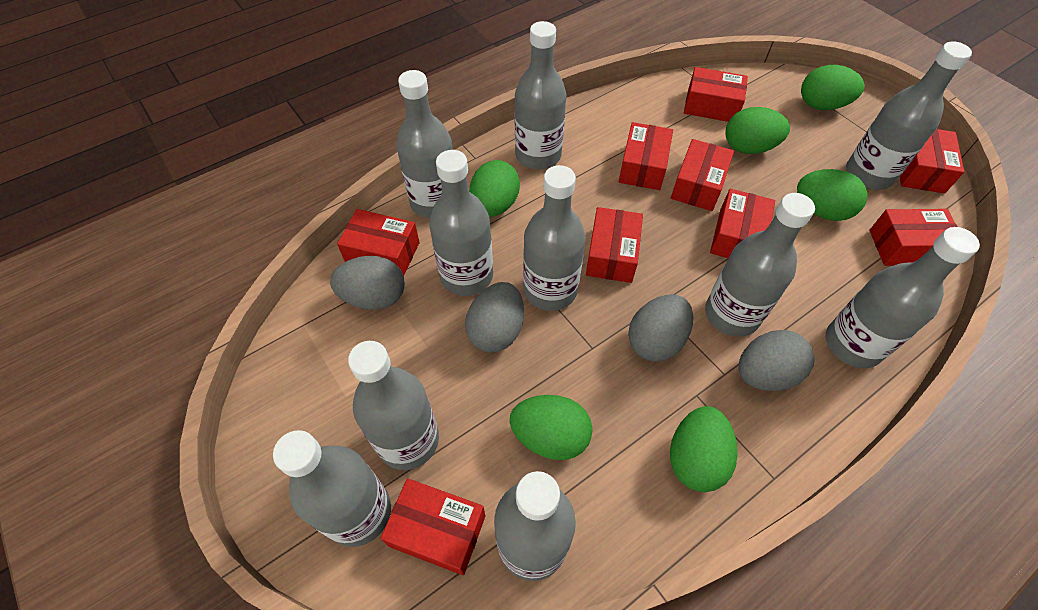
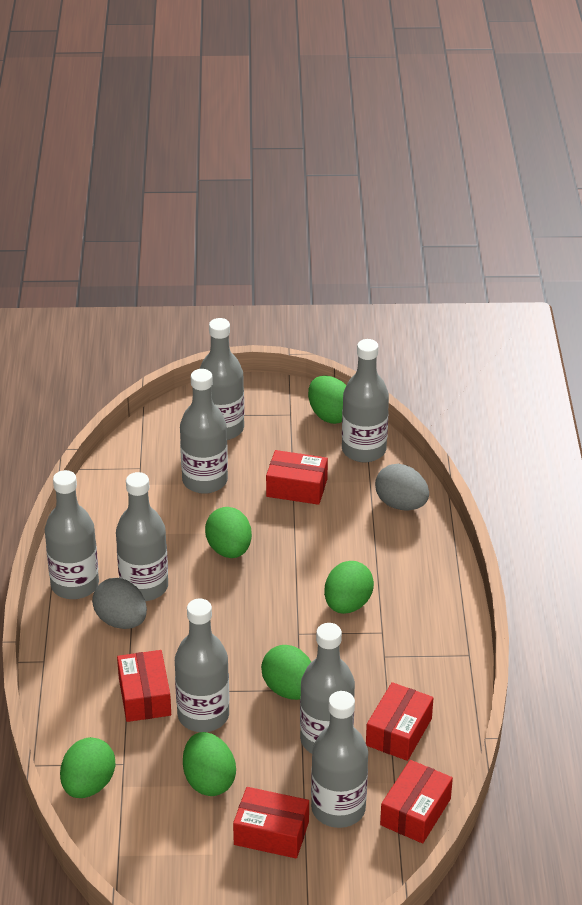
grey bottle: 10 -> 8
grey egg: 4 -> 2
red box: 9 -> 5

